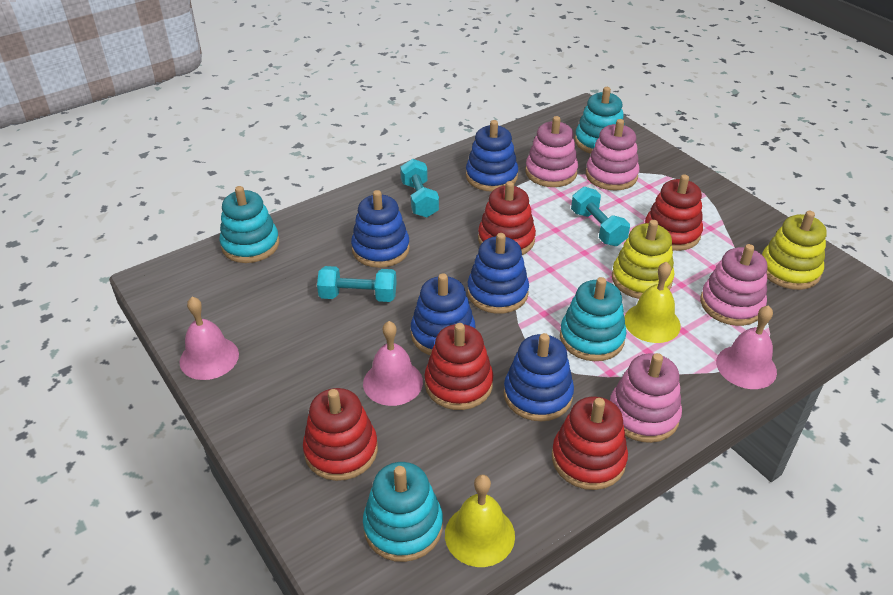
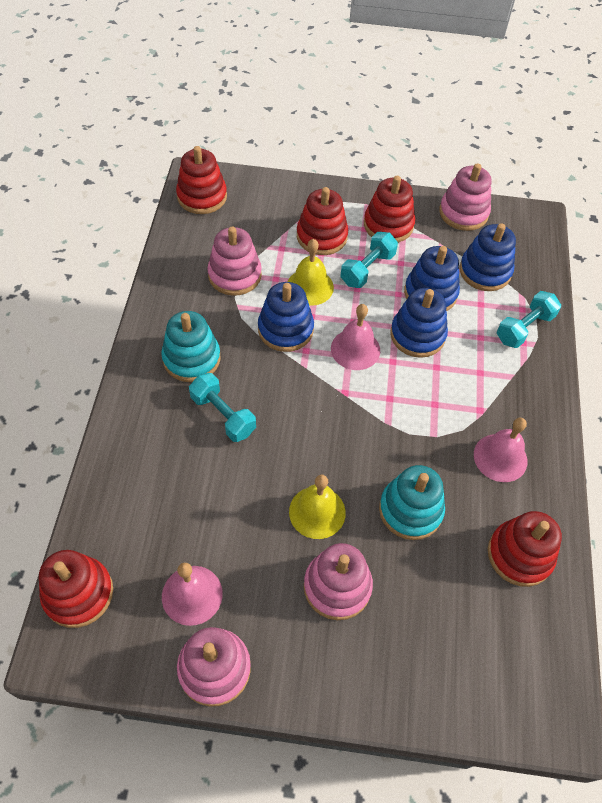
blue stacking toy: 5 -> 4
turquoise stacking toy: 4 -> 2
yellow stacking toy: 2 -> 0

